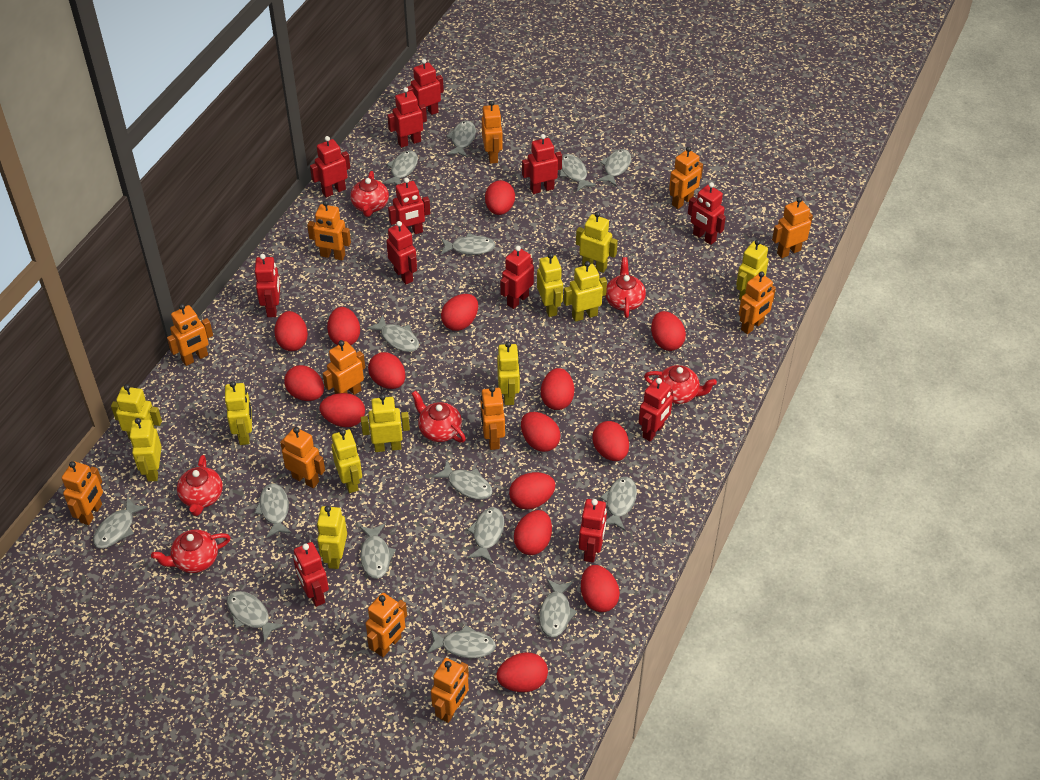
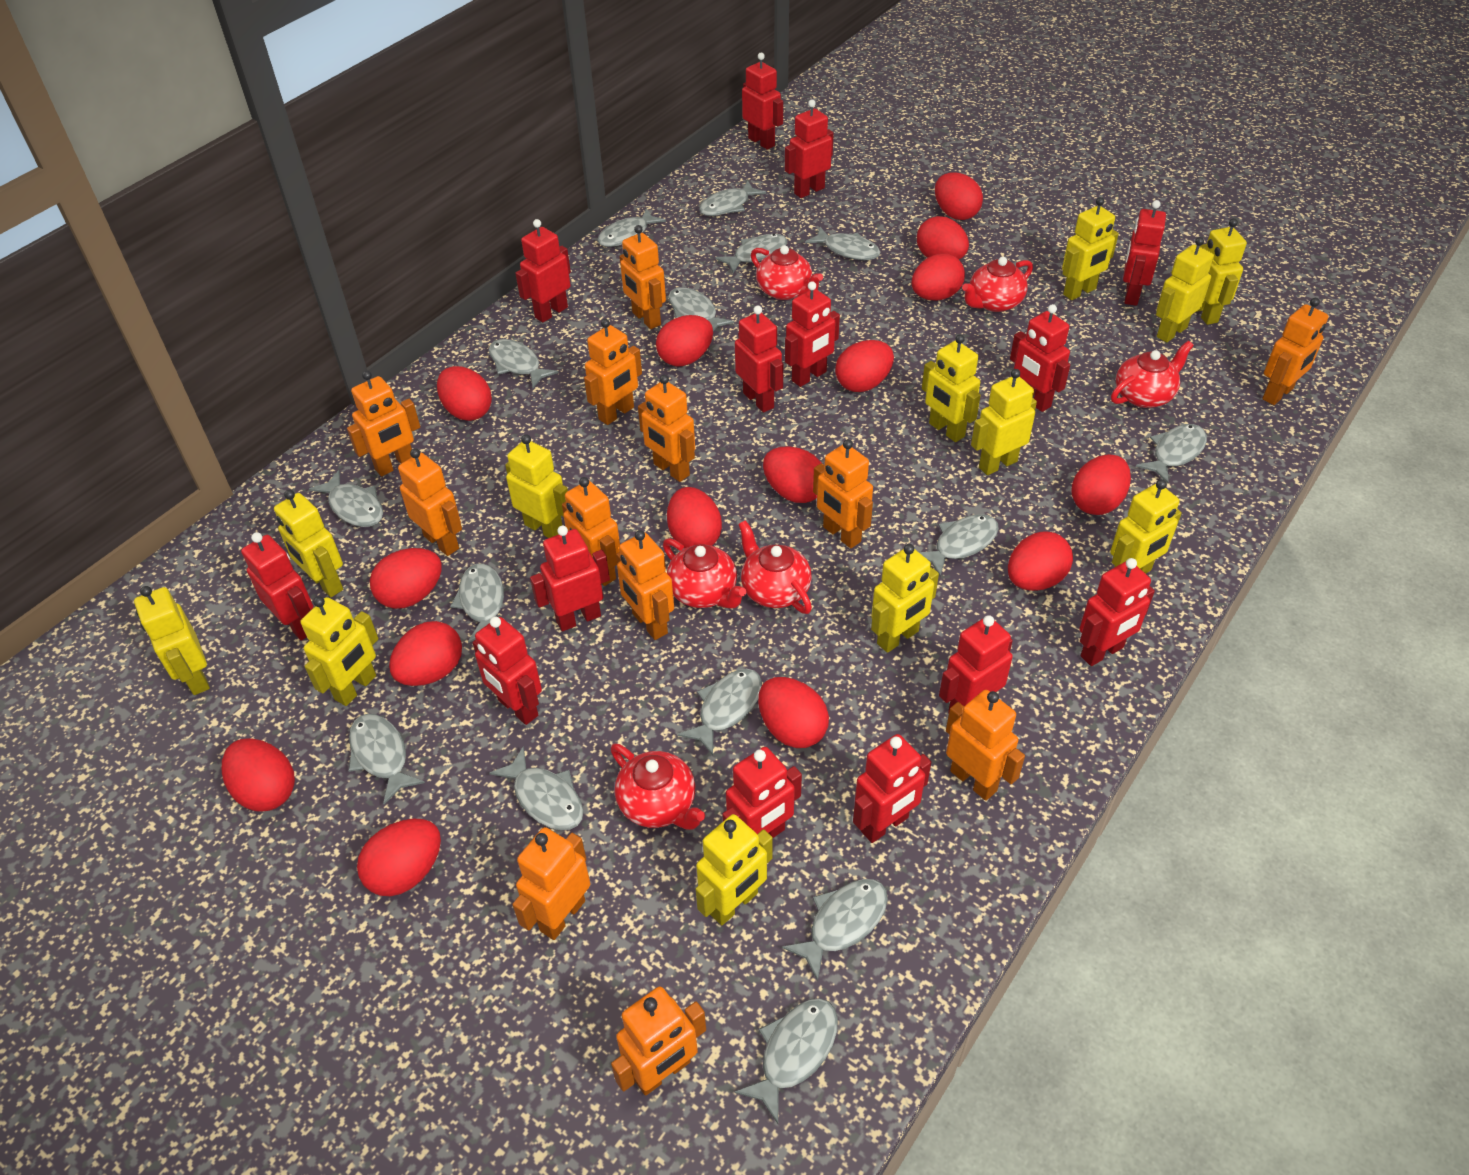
red robot: 12 -> 14
yellow robot: 11 -> 12

